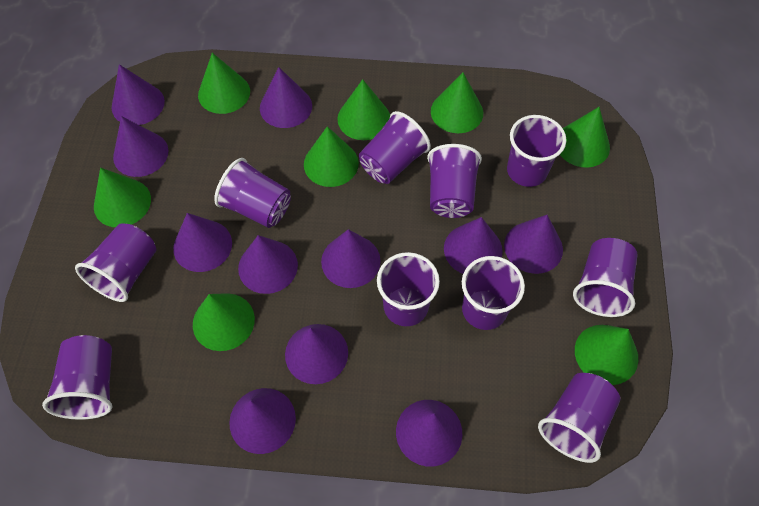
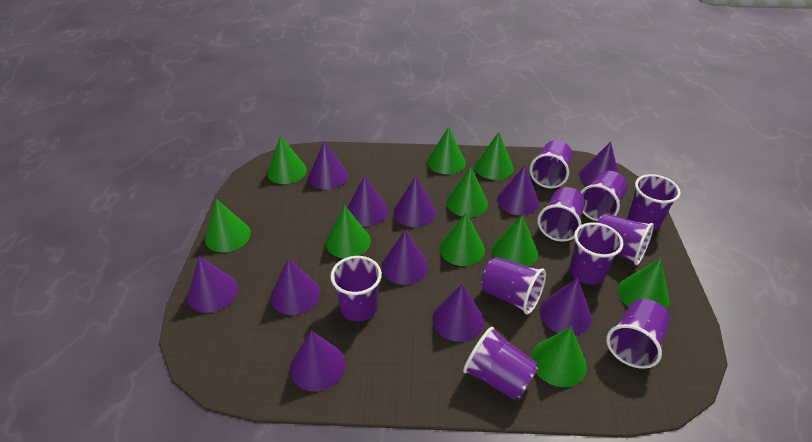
green cone: 8 -> 10

